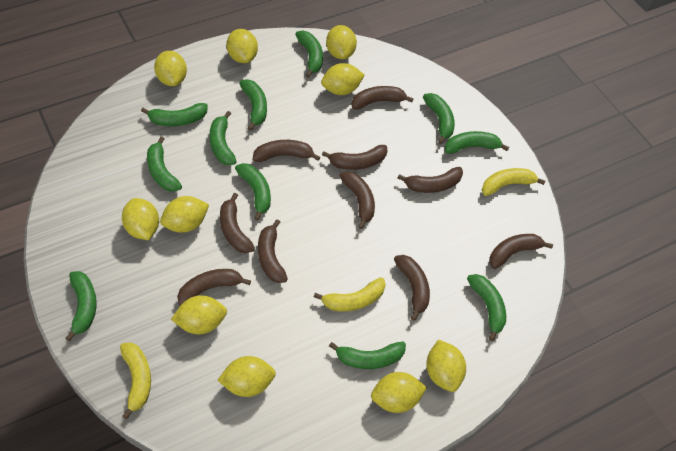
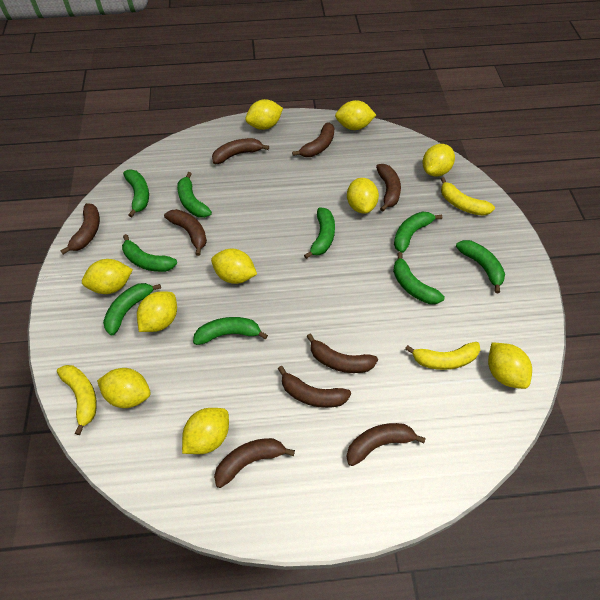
brown banana: 10 -> 9
green banana: 11 -> 9

